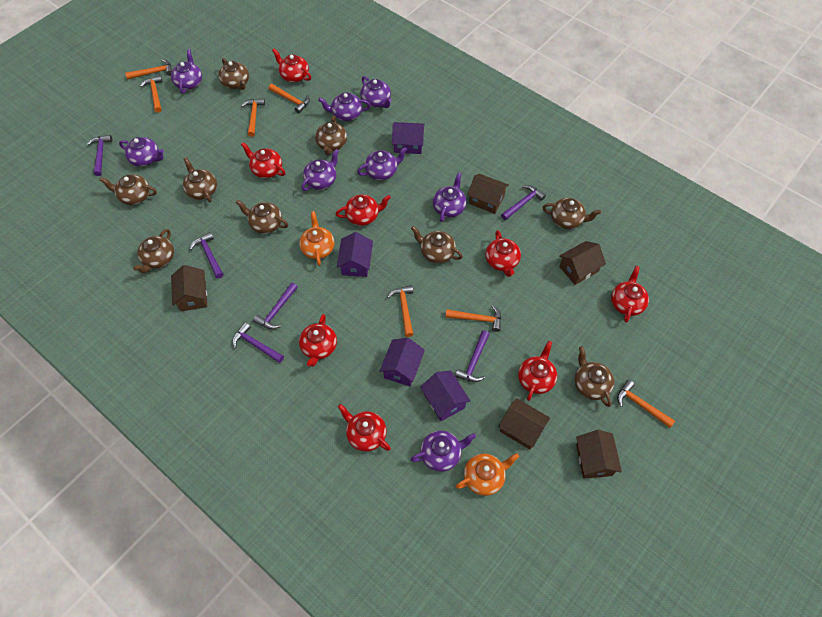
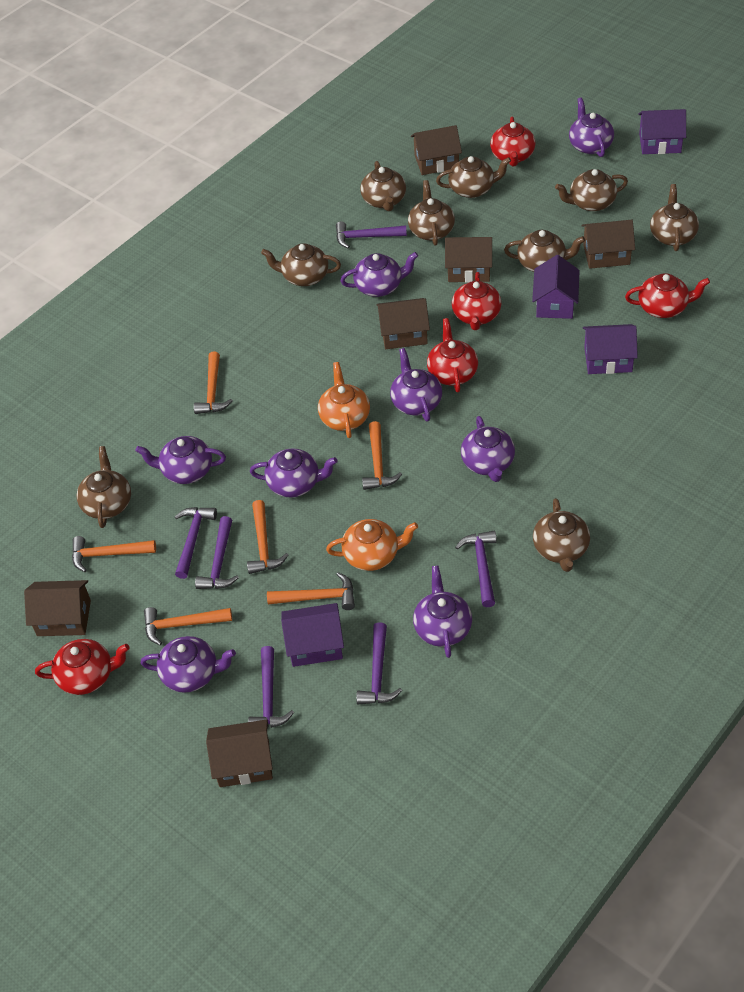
brown house: 5 -> 6
orange hammer: 7 -> 6
red teapot: 8 -> 5

